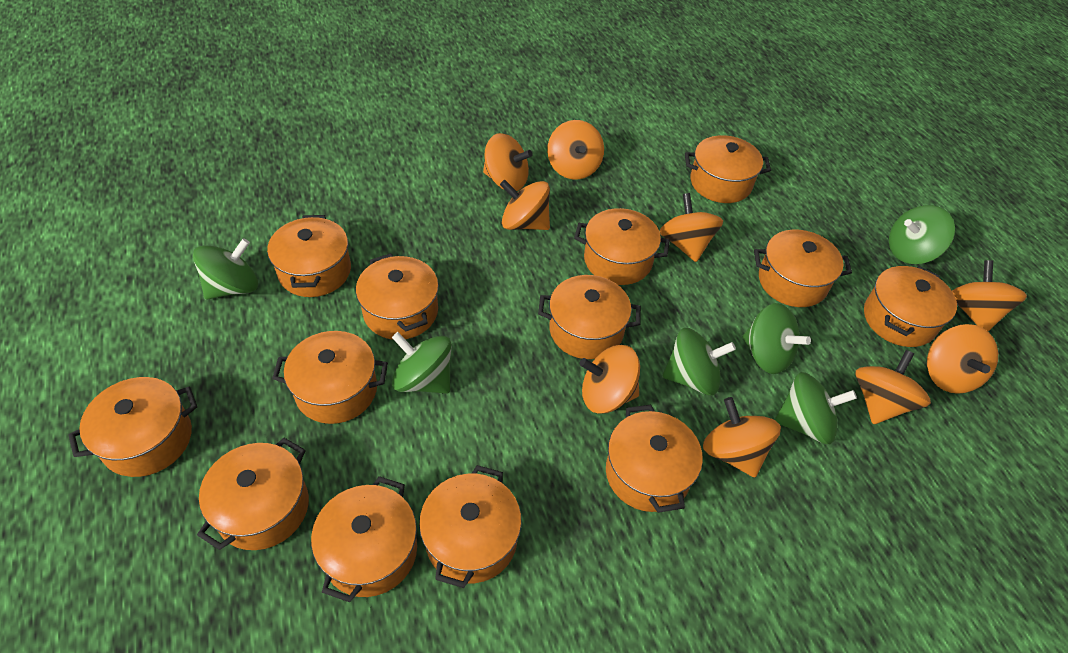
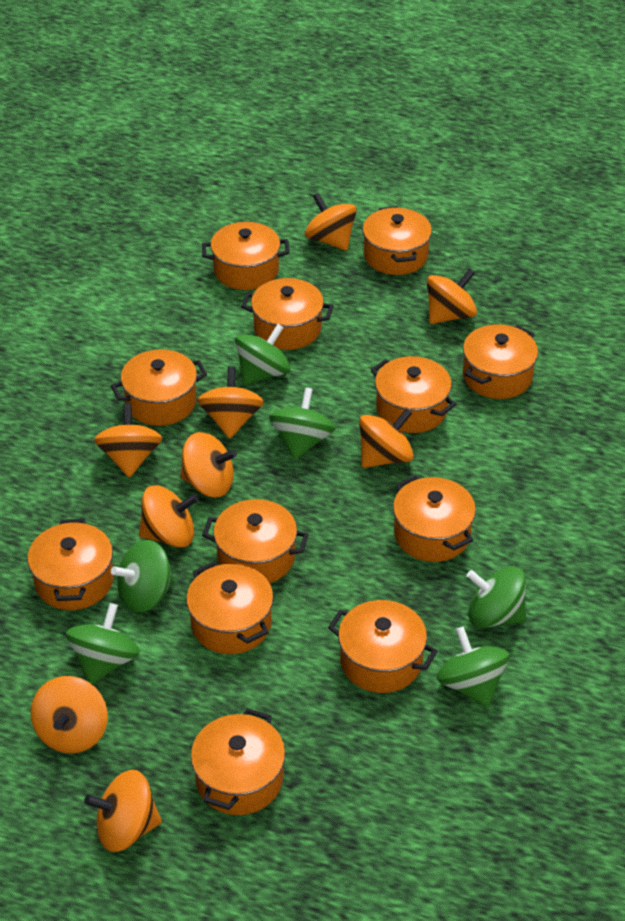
orange pot: 13 -> 12

